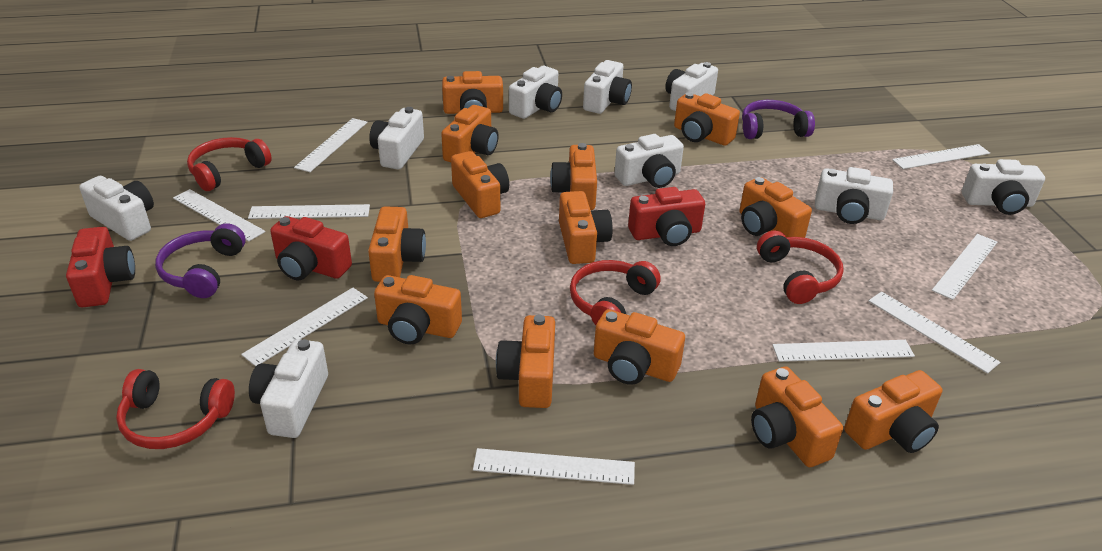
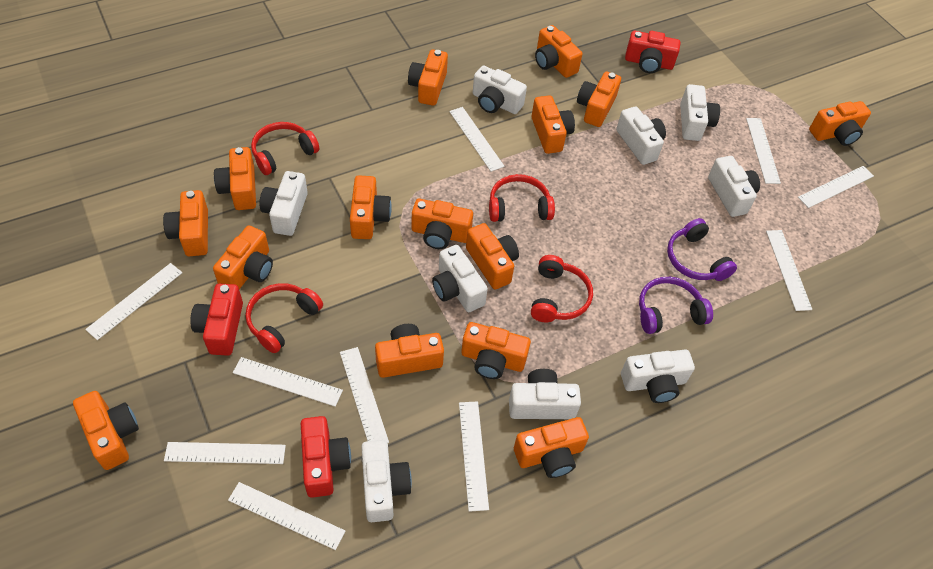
orange camera: 13 -> 15
white ruler: 9 -> 10

